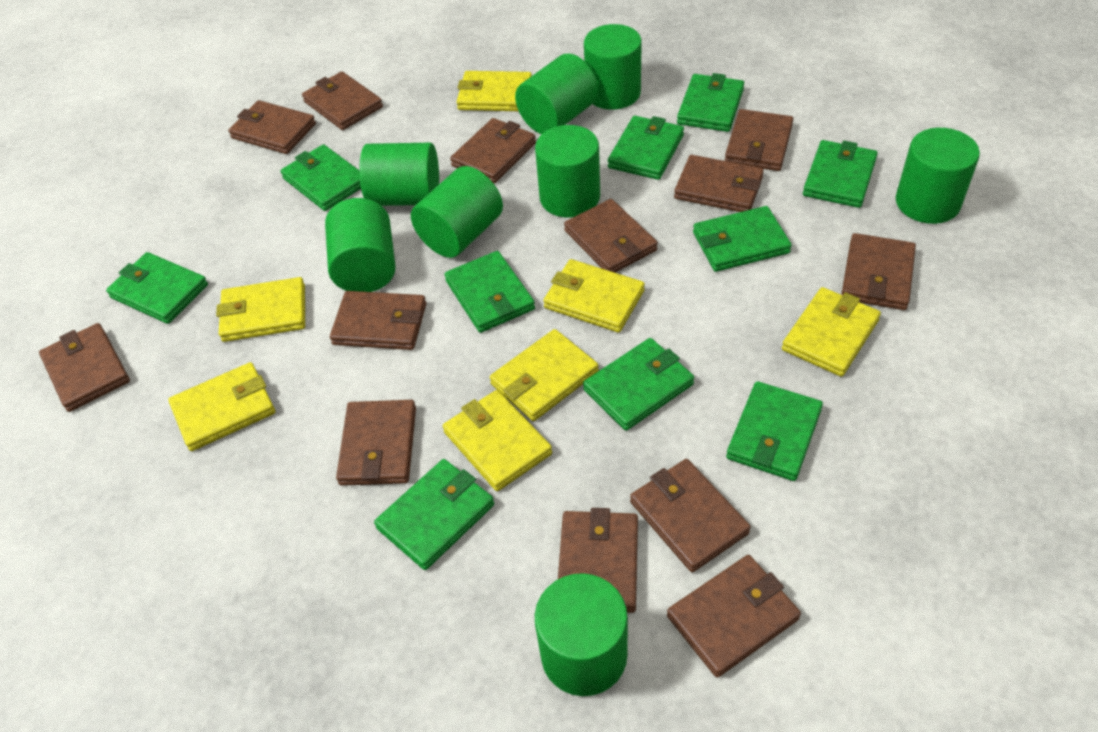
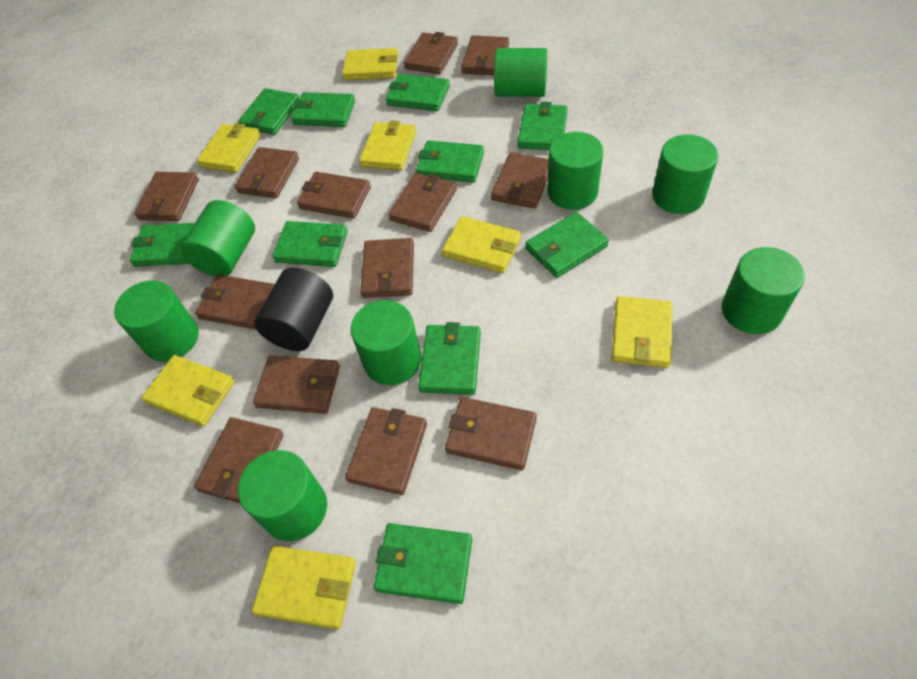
black cylinder: 0 -> 1

